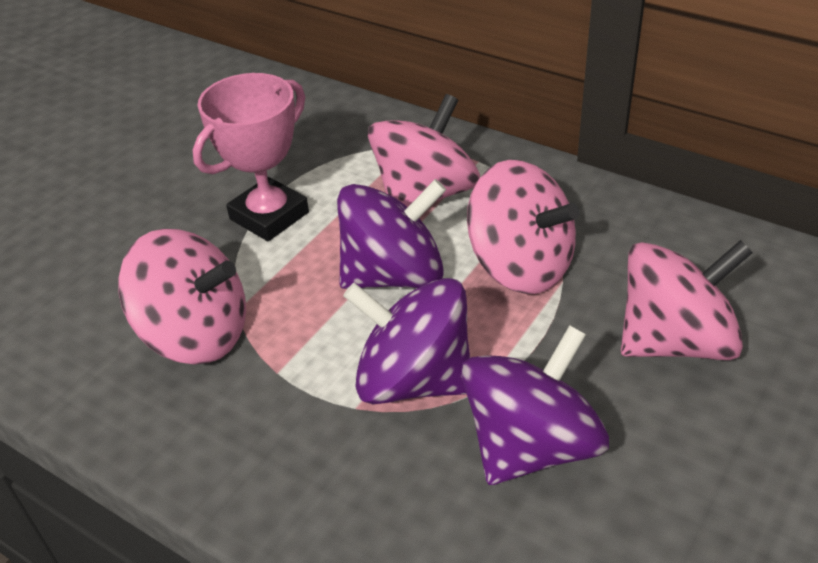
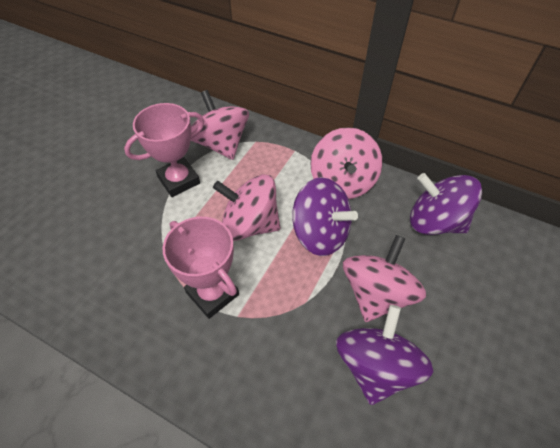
pink trophy: 1 -> 2

